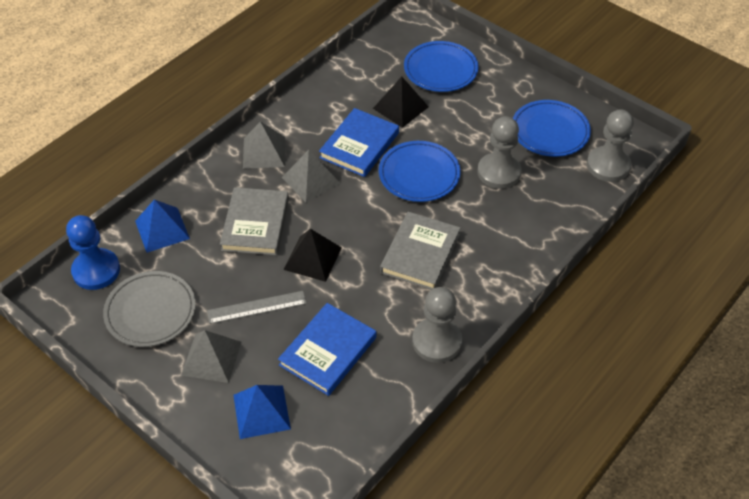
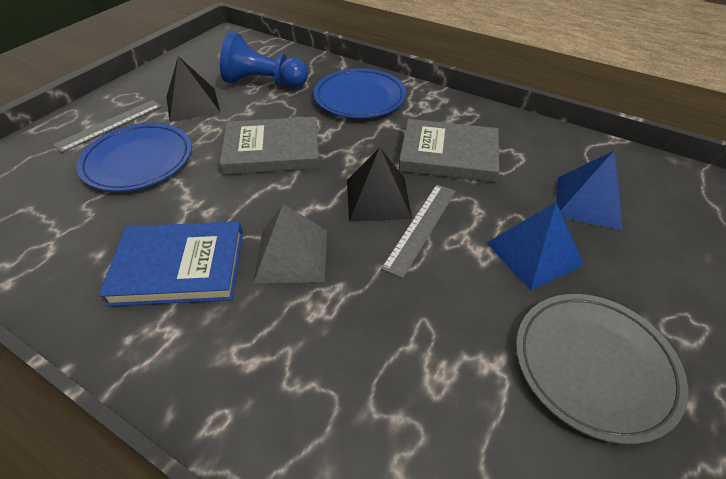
blue book: 2 -> 1
blue plate: 3 -> 2
grey pawn: 3 -> 0
grey pyramid: 3 -> 1
grey ruler: 1 -> 2

